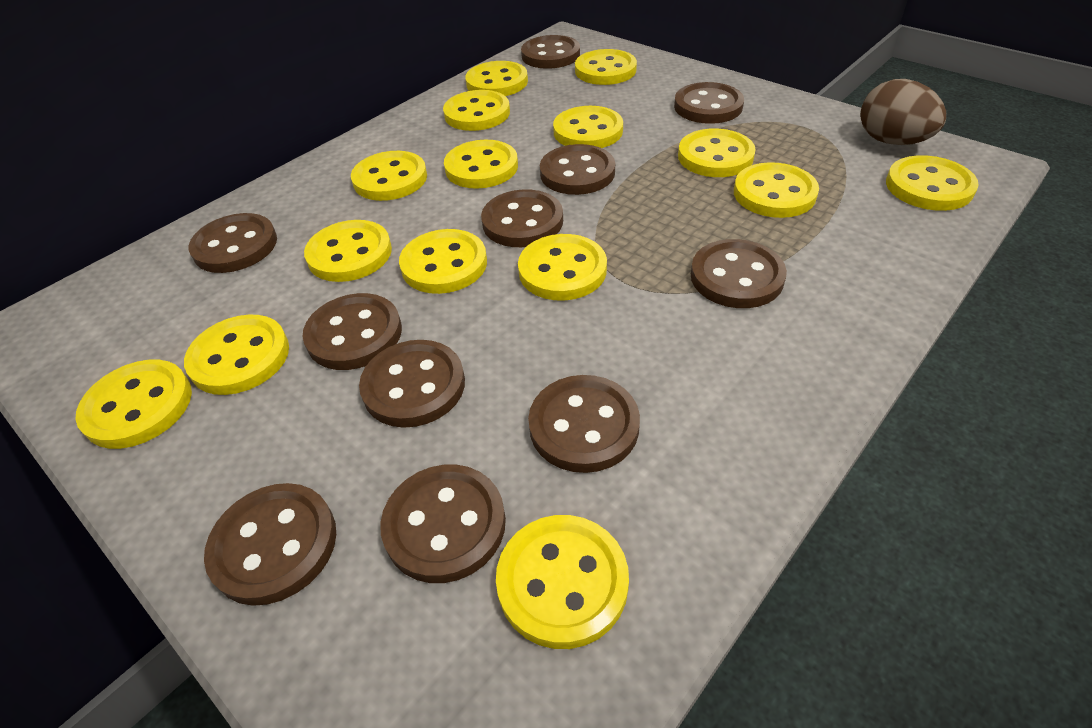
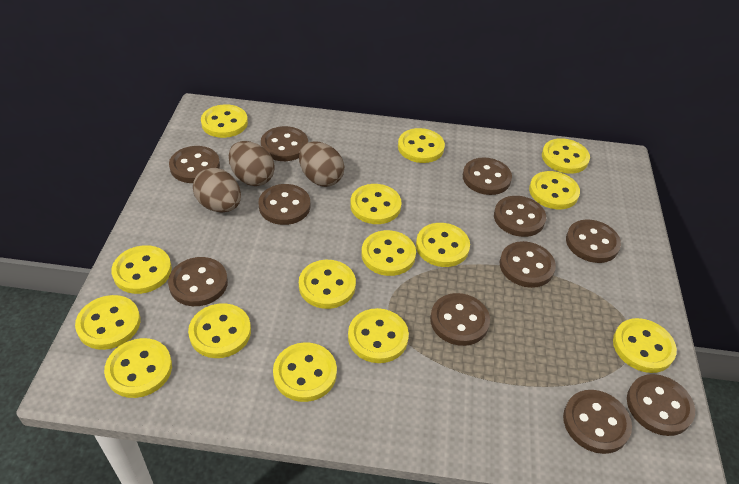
brown egg: 1 -> 3

